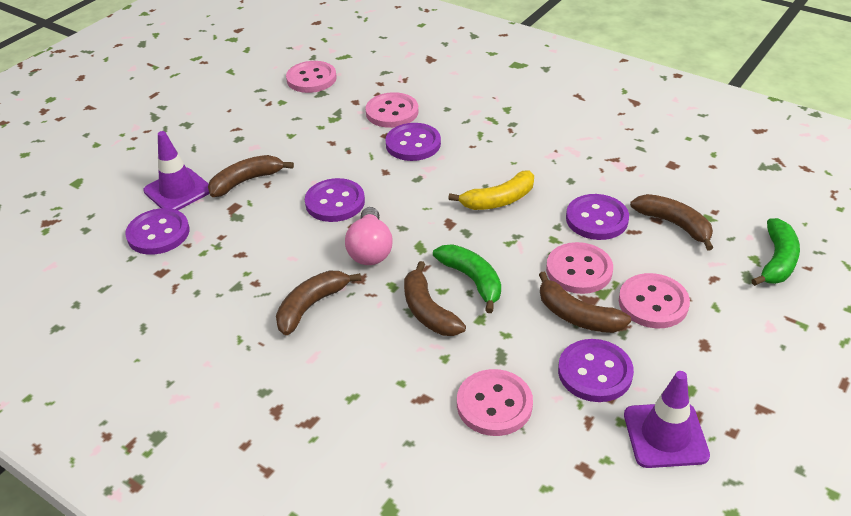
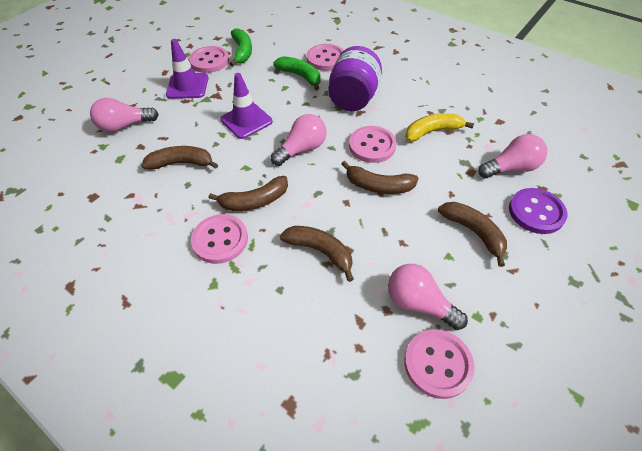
pink light bulb: 1 -> 4
purple button: 5 -> 1
purple jar: 0 -> 1

